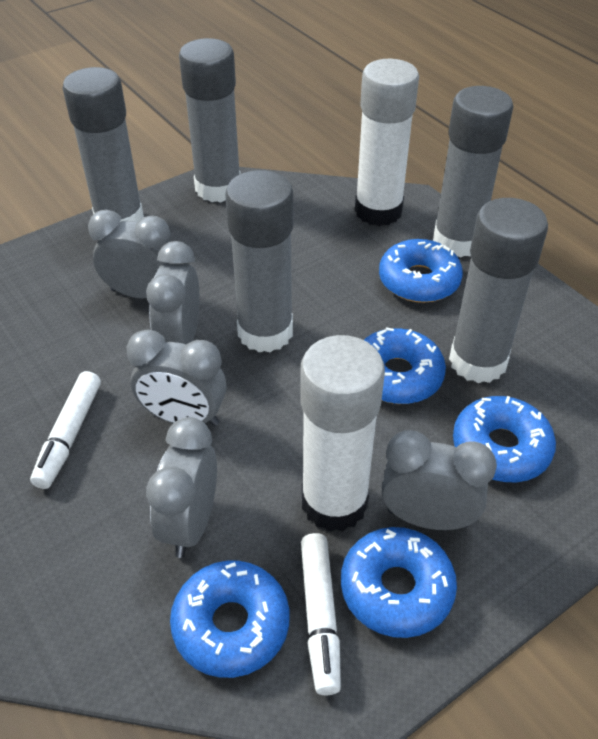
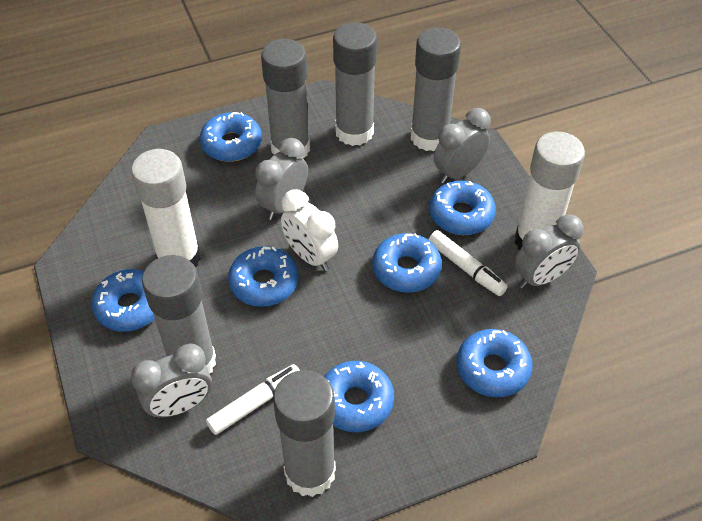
blue donut: 5 -> 7
grey clock: 5 -> 4
white clock: 0 -> 1

